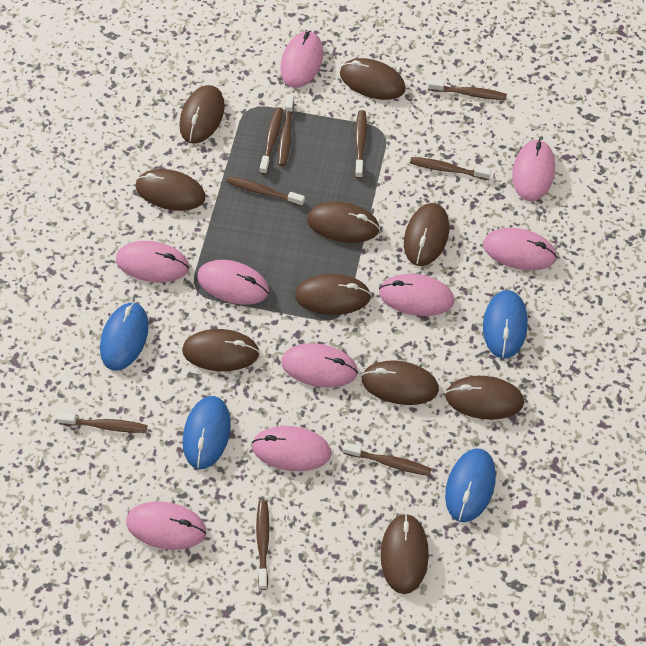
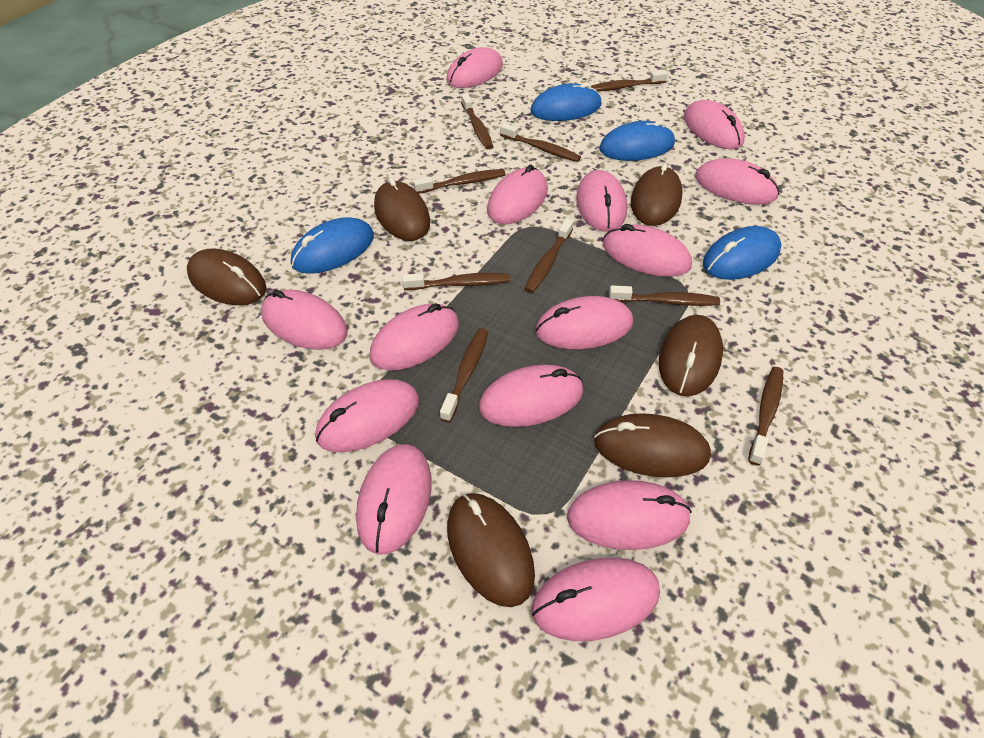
brown mouse: 10 -> 6
pink mouse: 9 -> 14

